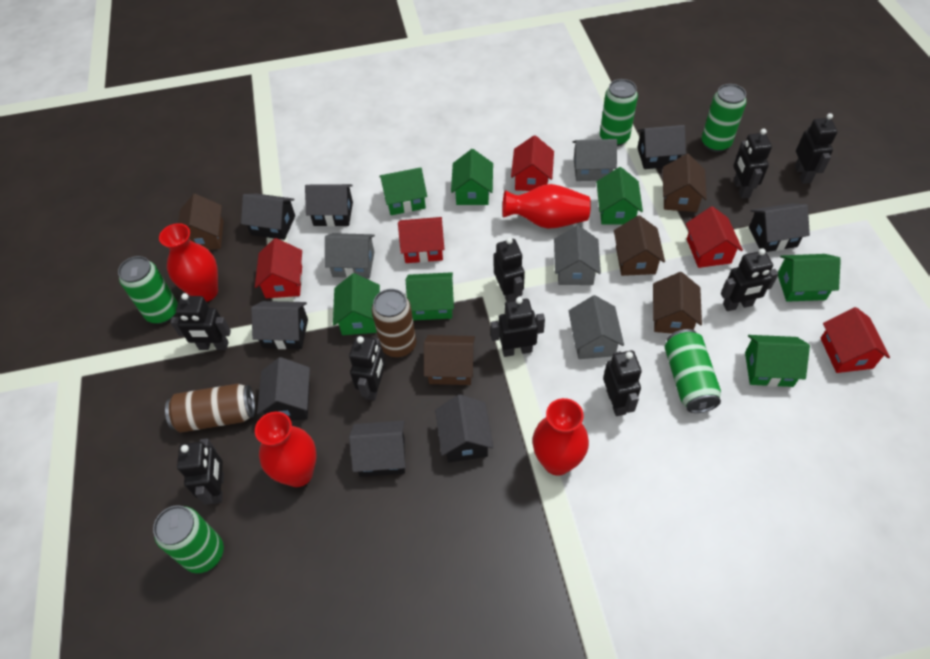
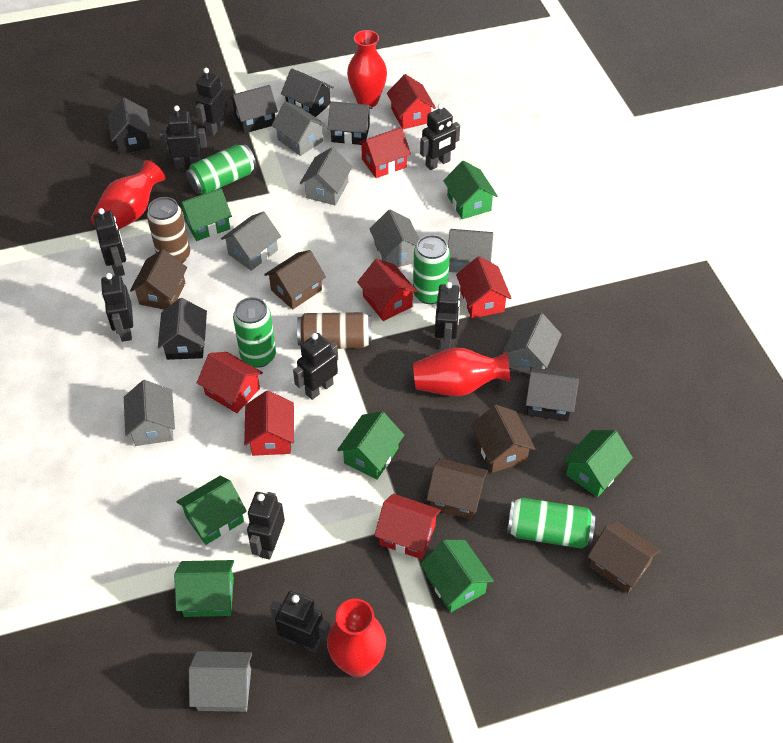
black house: 8 -> 6
green can: 5 -> 4
grey house: 4 -> 8
red house: 5 -> 7

